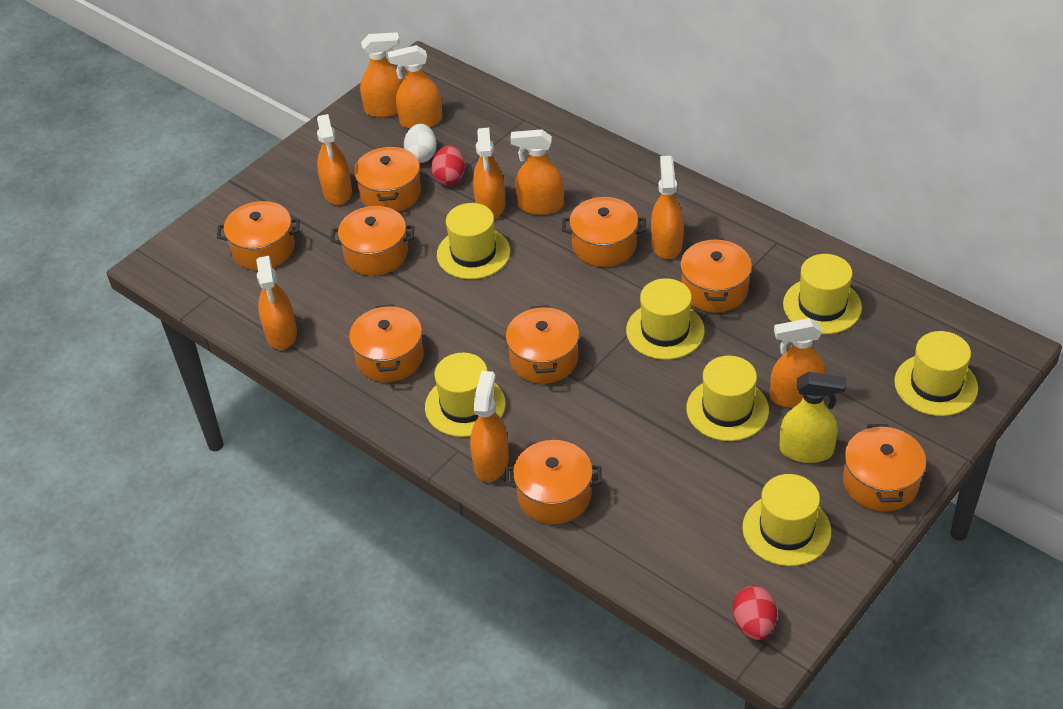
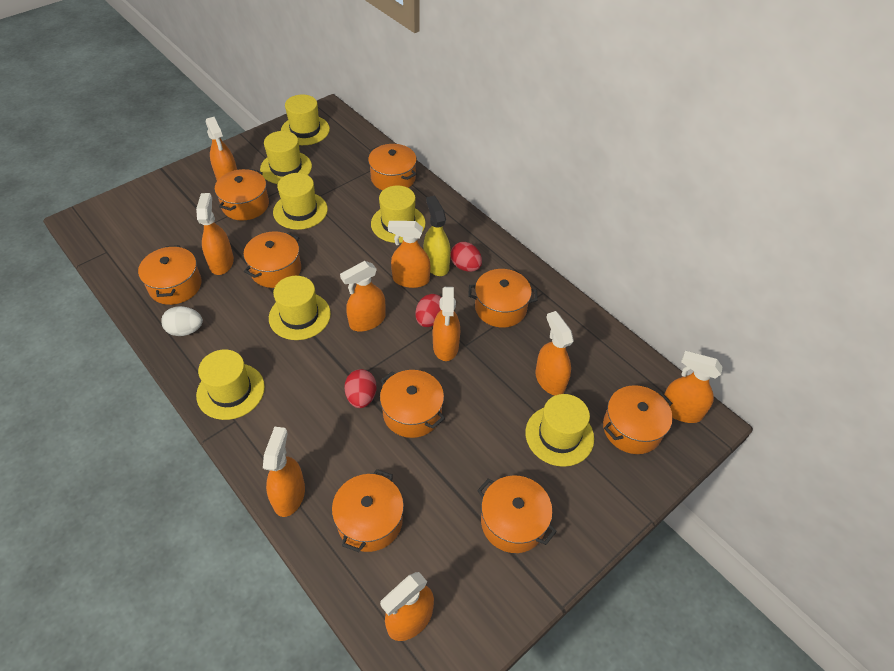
red egg: 2 -> 3

